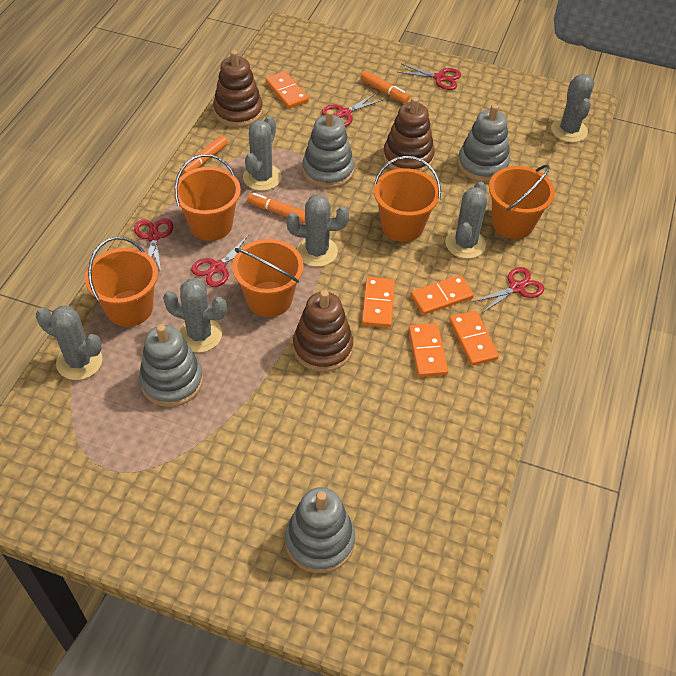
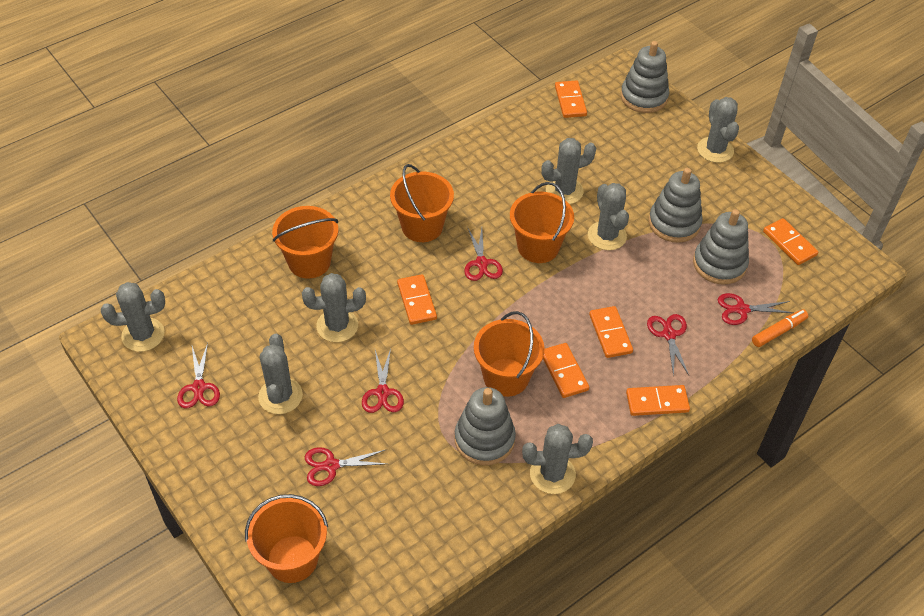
brown stacking toy: 3 -> 0
grey cactus: 6 -> 7
orange domino: 5 -> 6
orange marker: 3 -> 1
red scissors: 5 -> 6

